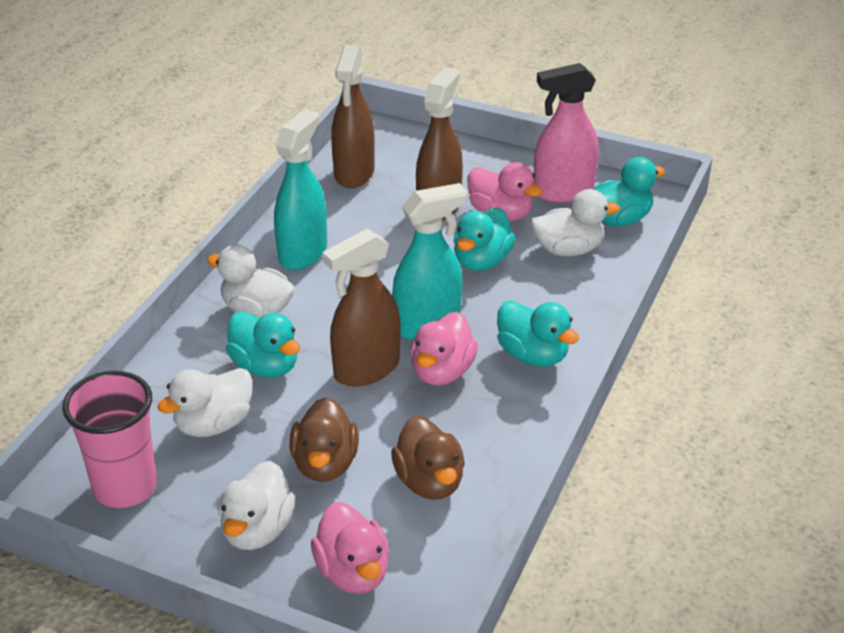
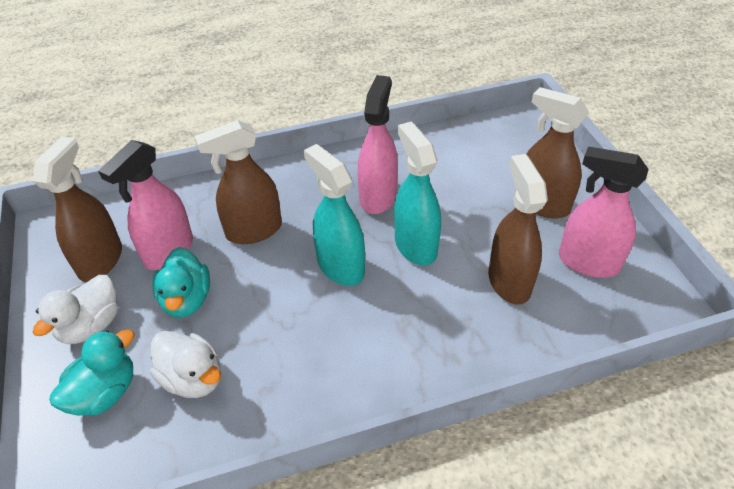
brown duck: 2 -> 0
brown spray bottle: 3 -> 4
pink cup: 1 -> 0
pink duck: 3 -> 0
pink spray bottle: 1 -> 3
turquoise duck: 4 -> 2
white duck: 4 -> 2

